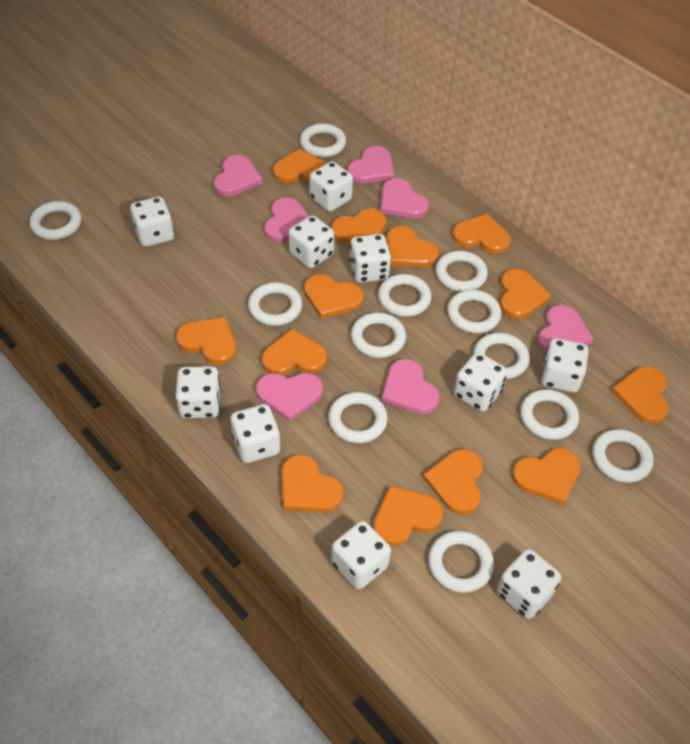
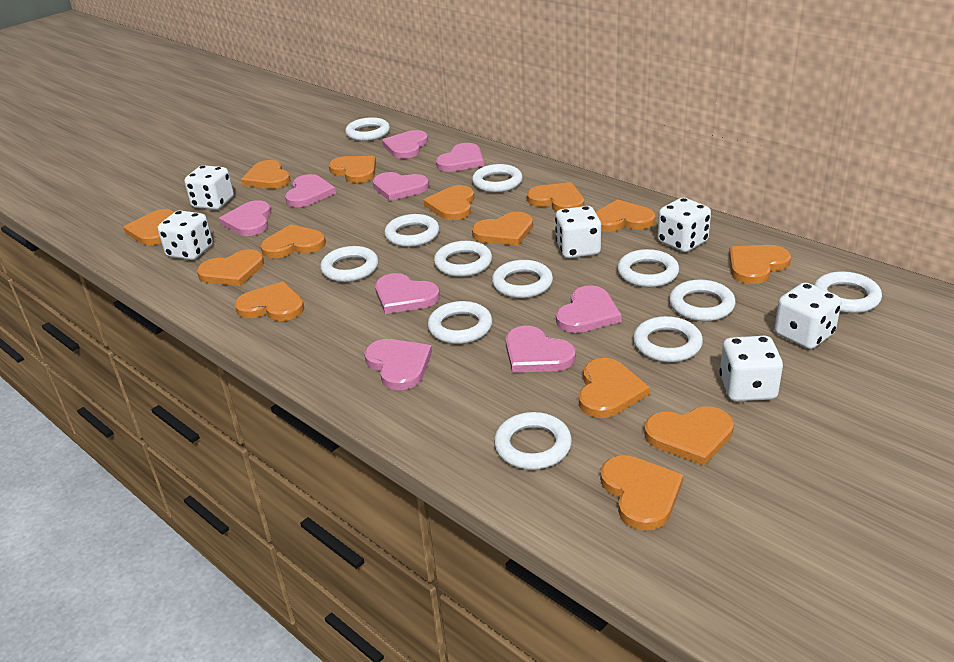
orange heart: 13 -> 14
pink heart: 7 -> 9
white dice: 10 -> 6

